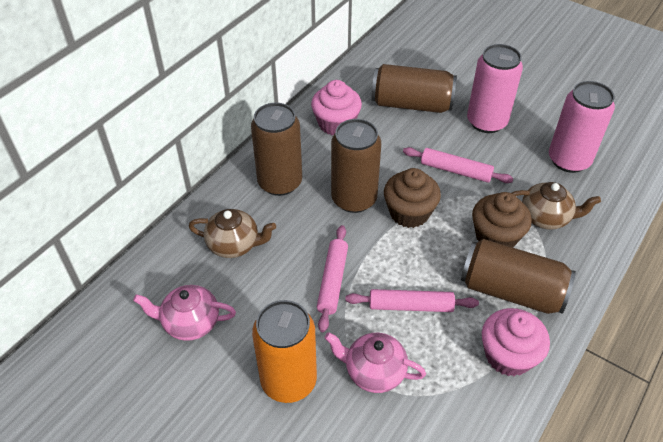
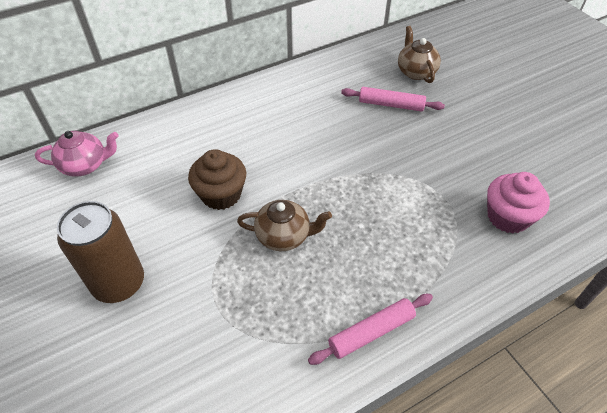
brown can: 4 -> 1
brown cupcake: 2 -> 1
orange can: 1 -> 0
pink can: 2 -> 0
pink cupcake: 2 -> 1
pink rolling pin: 3 -> 2
pink teapot: 2 -> 1

